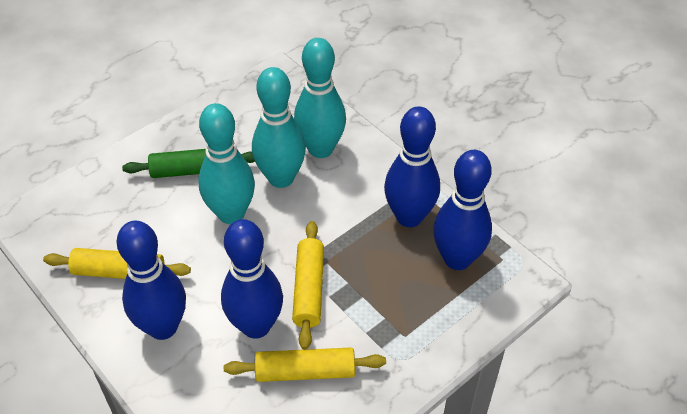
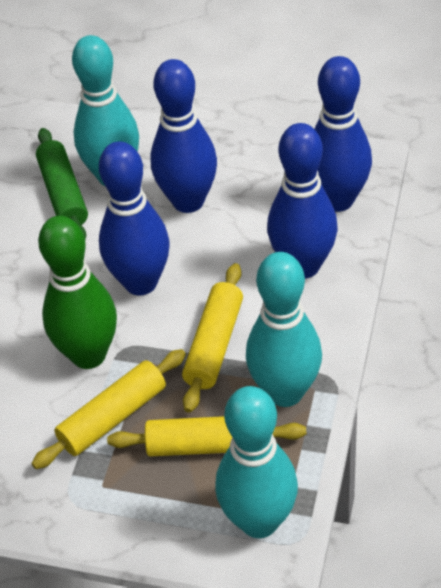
green bowling pin: 0 -> 1

